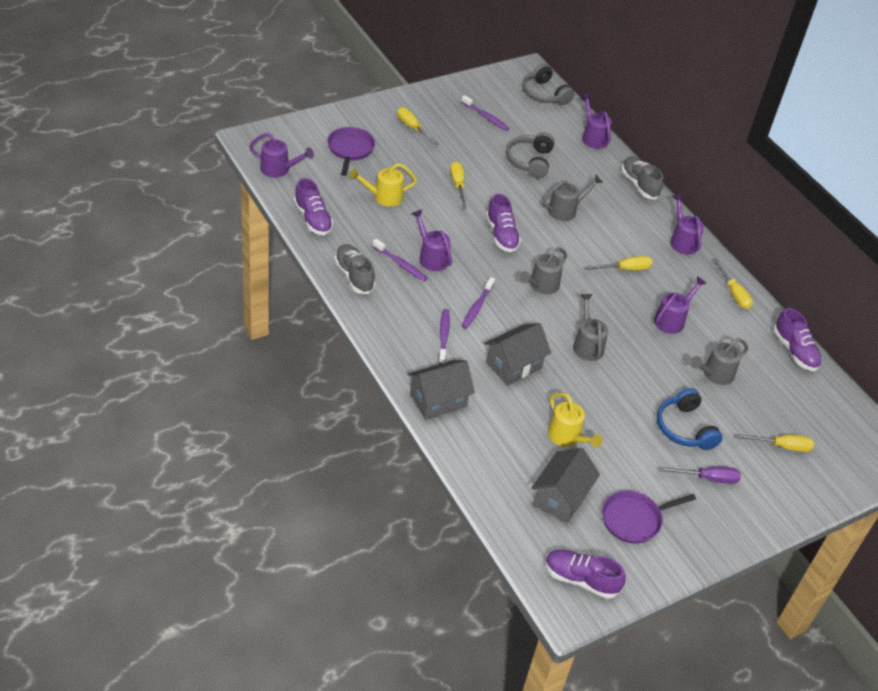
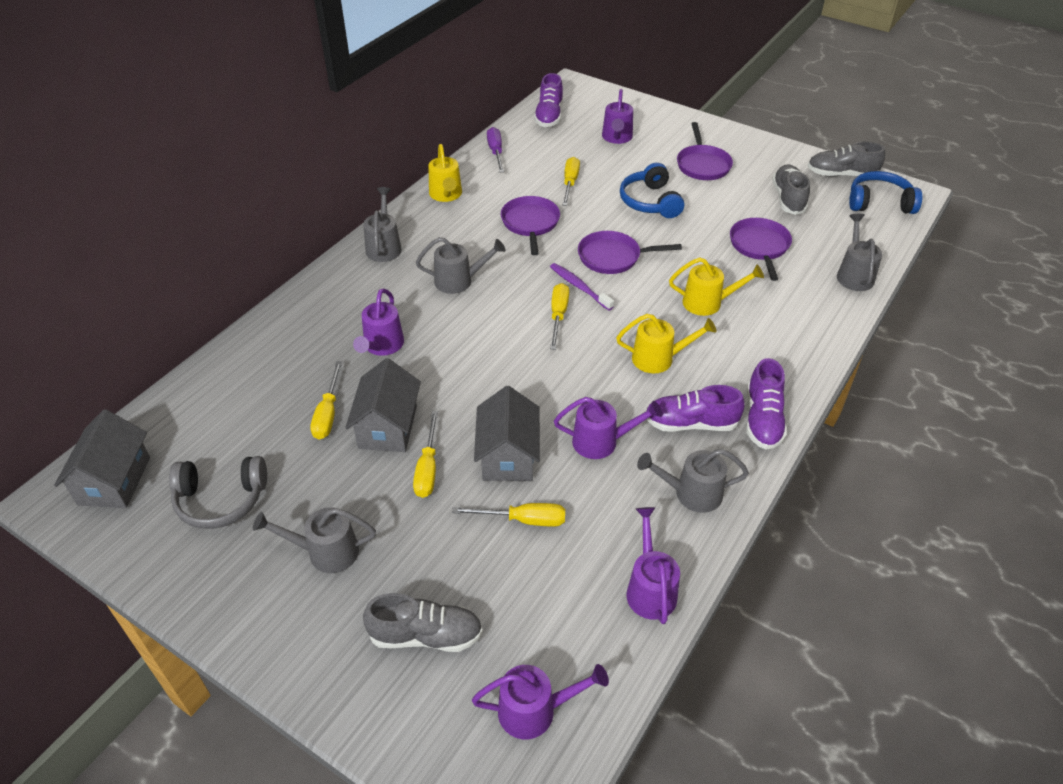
blue headphones: 1 -> 2
grey headphones: 2 -> 1
grey shoe: 2 -> 3
grey watering can: 4 -> 5
purple pan: 2 -> 4
purple shoe: 4 -> 3
purple toothbrush: 4 -> 1
yellow watering can: 2 -> 3

